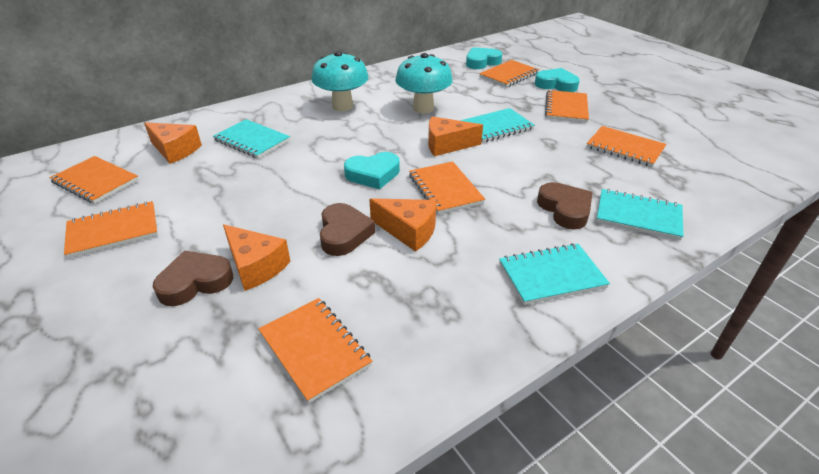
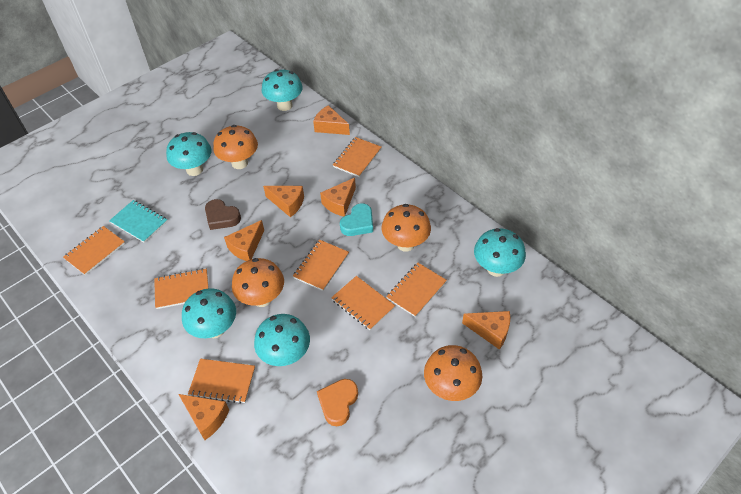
brown heart: 3 -> 1
orange cheese: 4 -> 6
orange heart: 0 -> 1
orange mushroom: 0 -> 4
turquoise heart: 3 -> 1
turquoise mushroom: 2 -> 5
turquoise notebook: 4 -> 1

